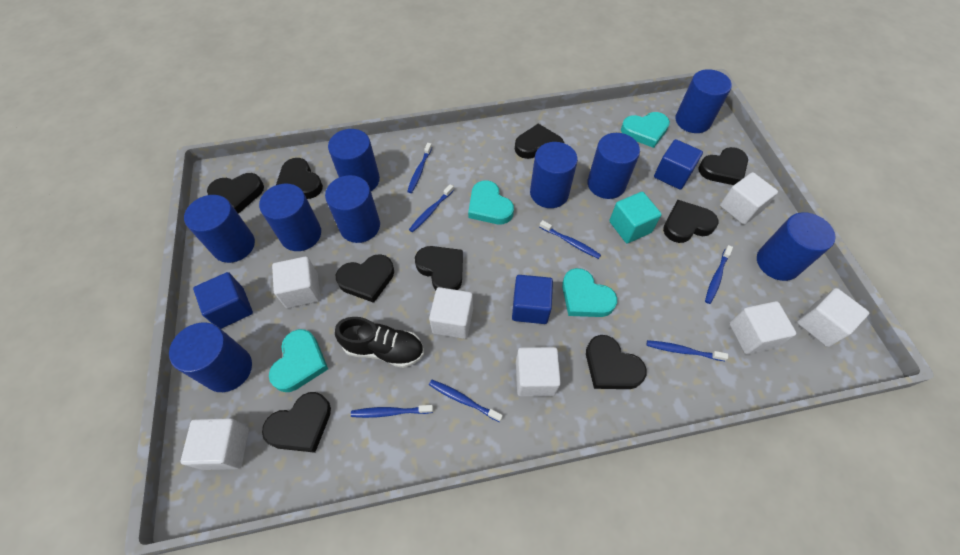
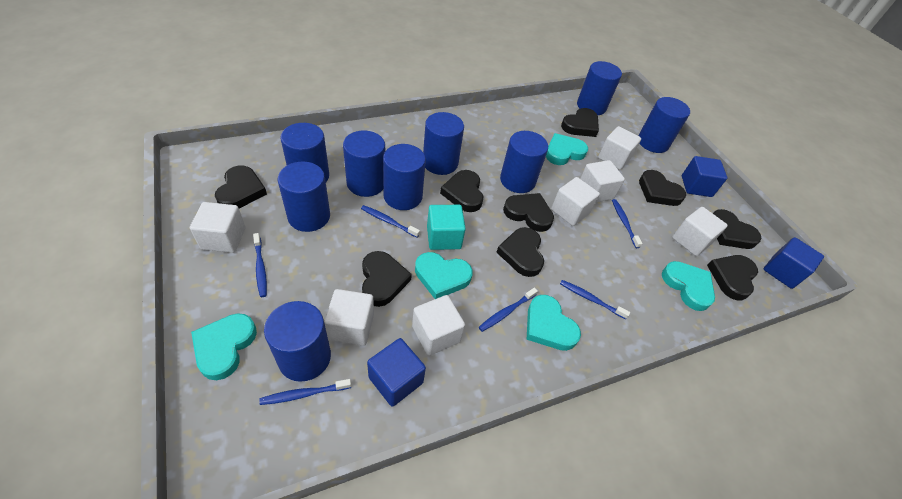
black shoe: 1 -> 0
blue toothbrush: 7 -> 6
turquoise heart: 4 -> 5

